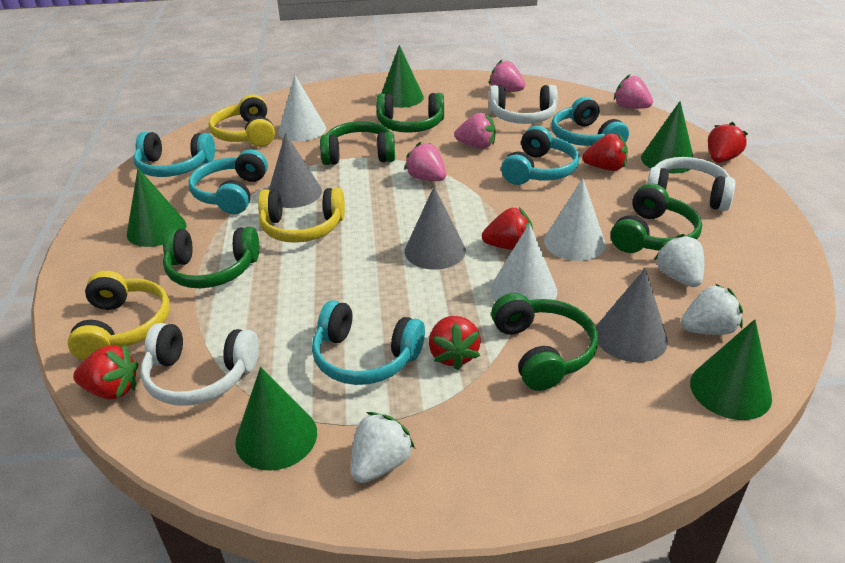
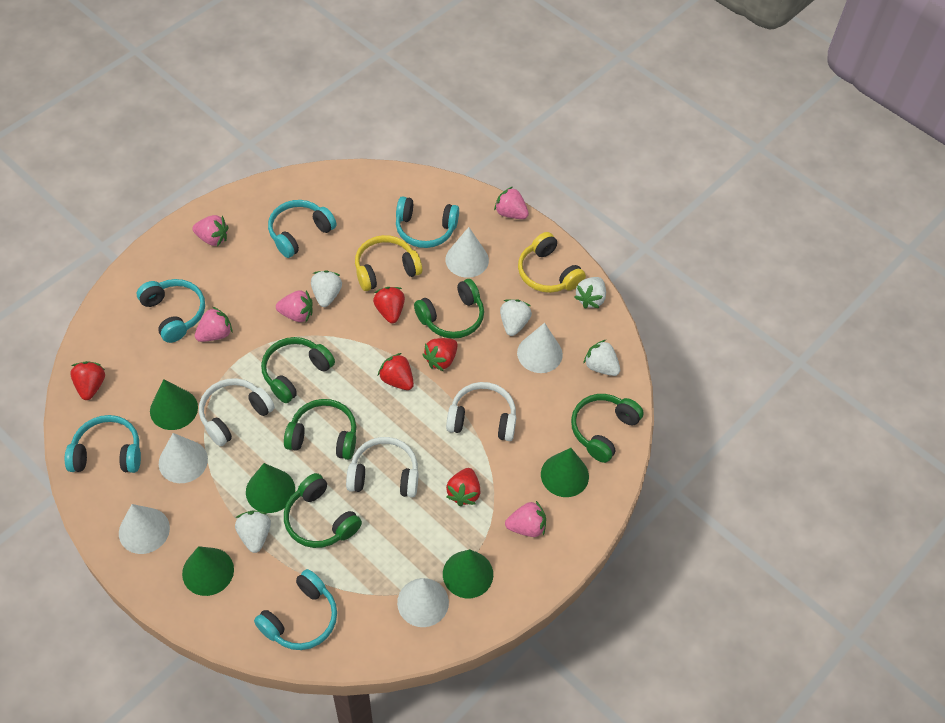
grey cone: 3 -> 0
pink strawberry: 4 -> 5
white cone: 3 -> 5
white strawberry: 3 -> 5
yellow headphones: 3 -> 2

